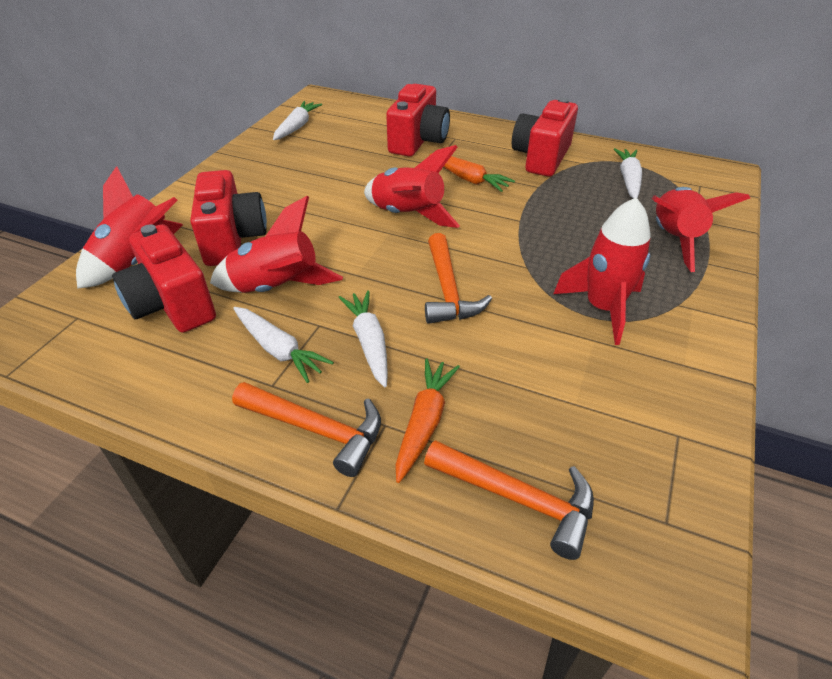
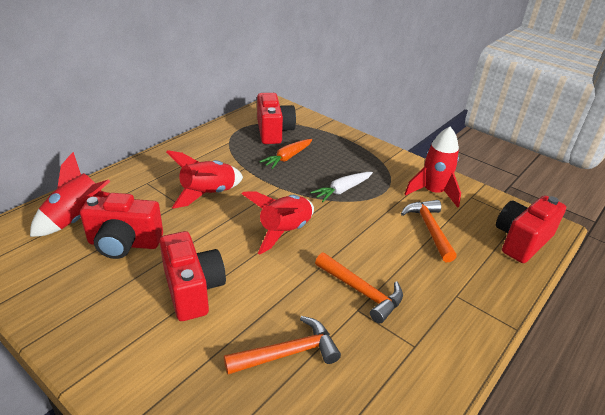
orange carrot: 2 -> 1
red rocket: 5 -> 4
white carrot: 4 -> 1

